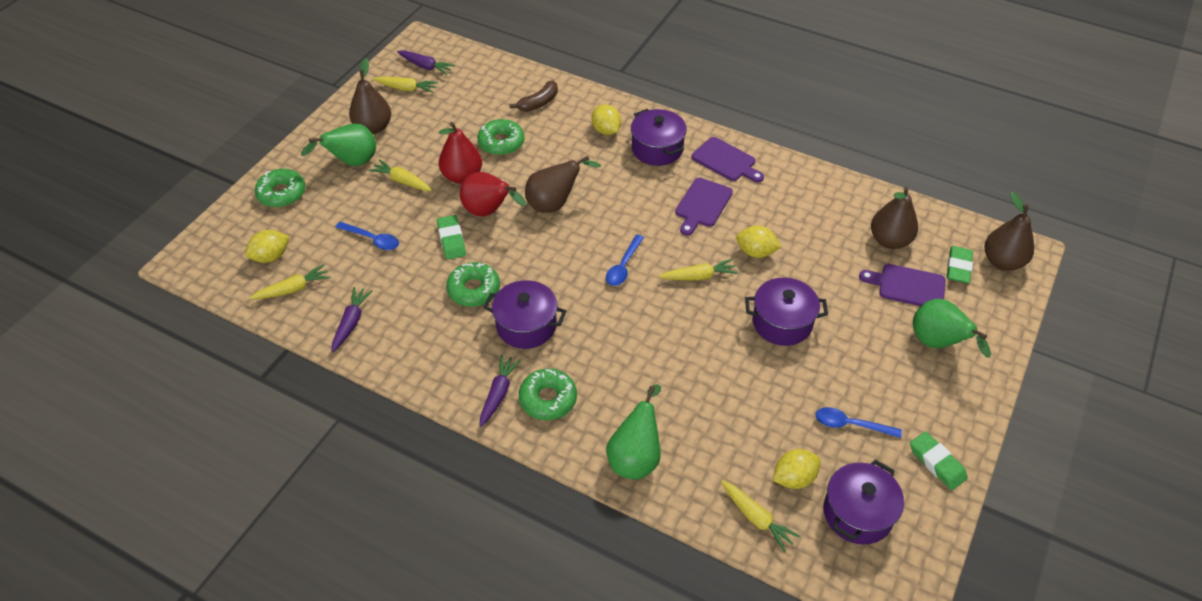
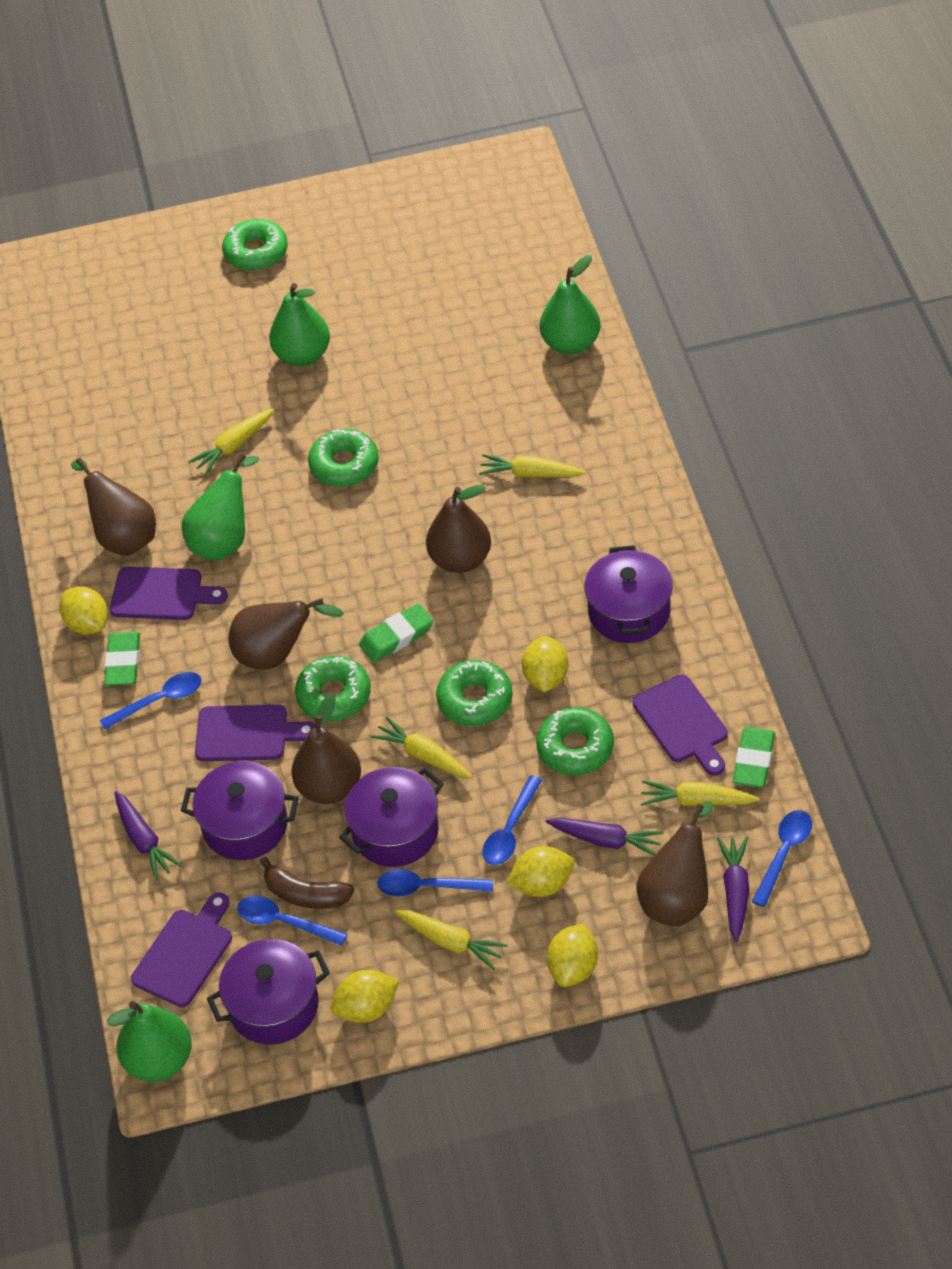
blue spoon: 3 -> 5
brown pear: 4 -> 5
green donut: 4 -> 5
green pear: 3 -> 4
purple cutting board: 3 -> 4
red pear: 2 -> 0
yellow lemon: 4 -> 5

